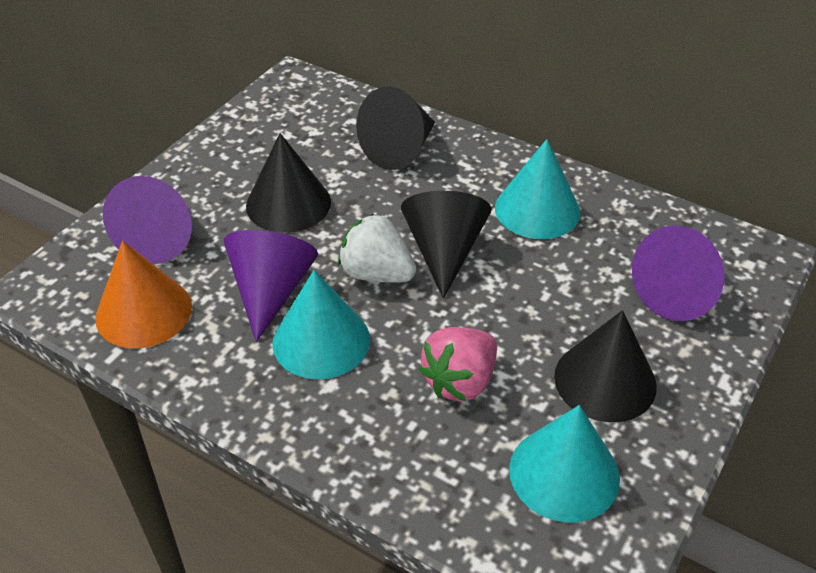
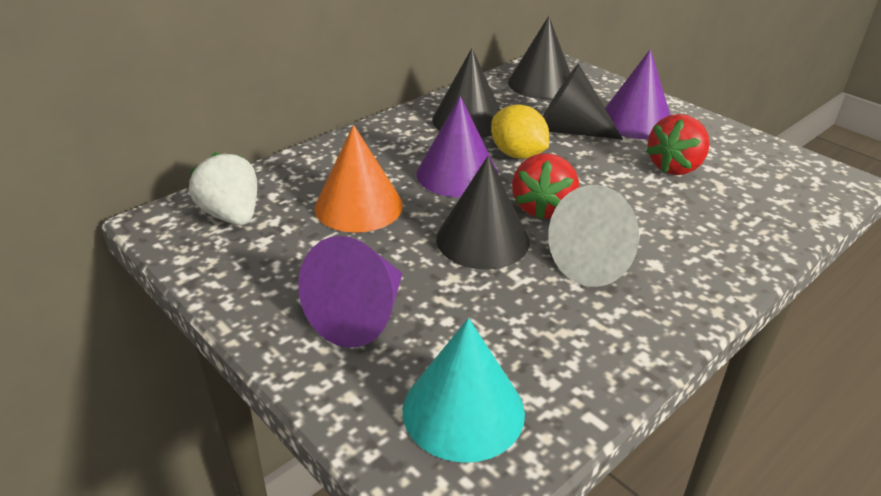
pink strawberry: 1 -> 0
red strawberry: 0 -> 2
turquoise cone: 3 -> 1
white cone: 0 -> 1
yellow lemon: 0 -> 1

